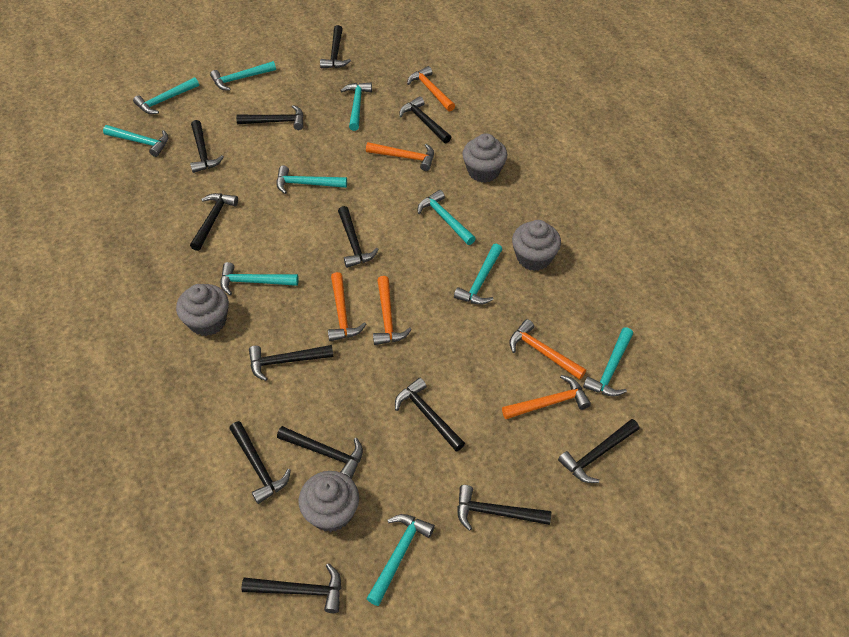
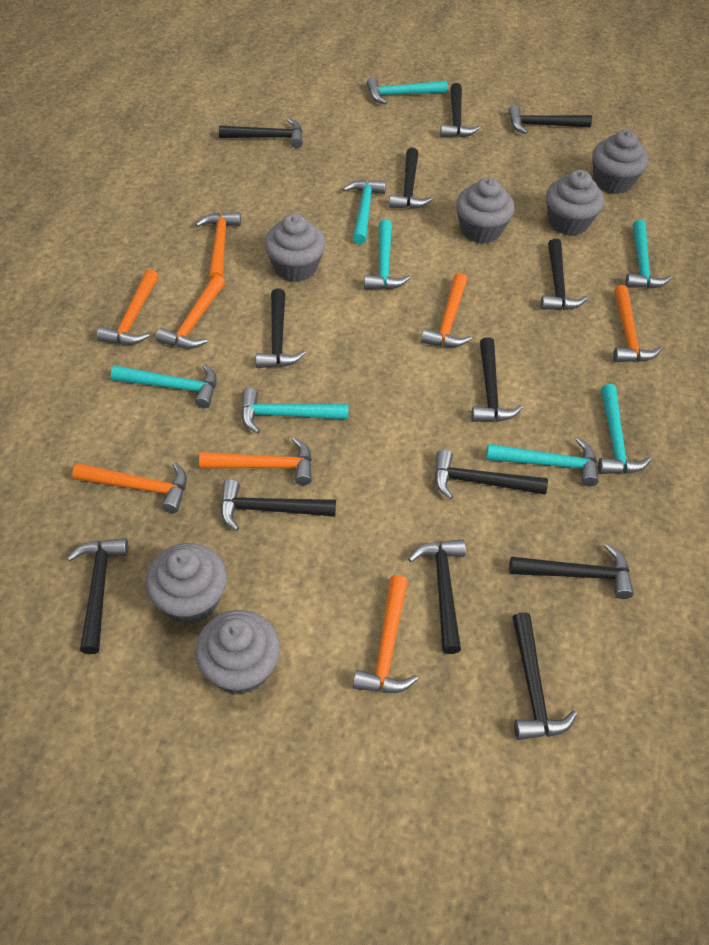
grey cupcake: 4 -> 6
orange hammer: 6 -> 8
turquoise hammer: 10 -> 8

